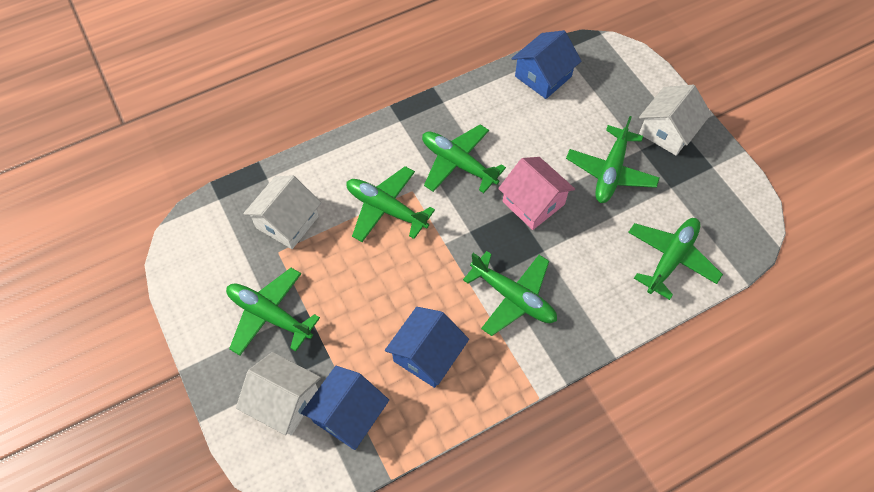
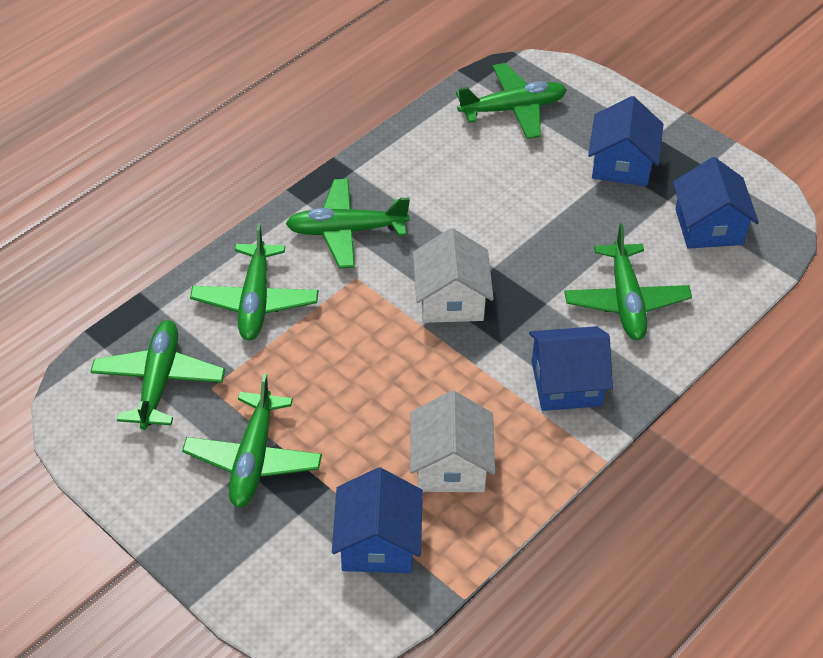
blue house: 3 -> 4
pink house: 1 -> 0
white house: 3 -> 2

